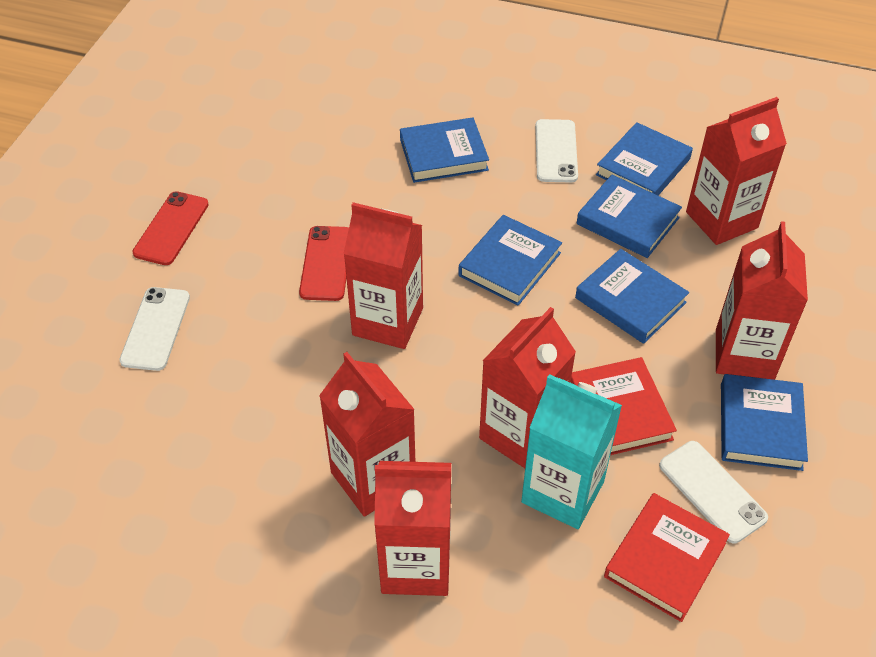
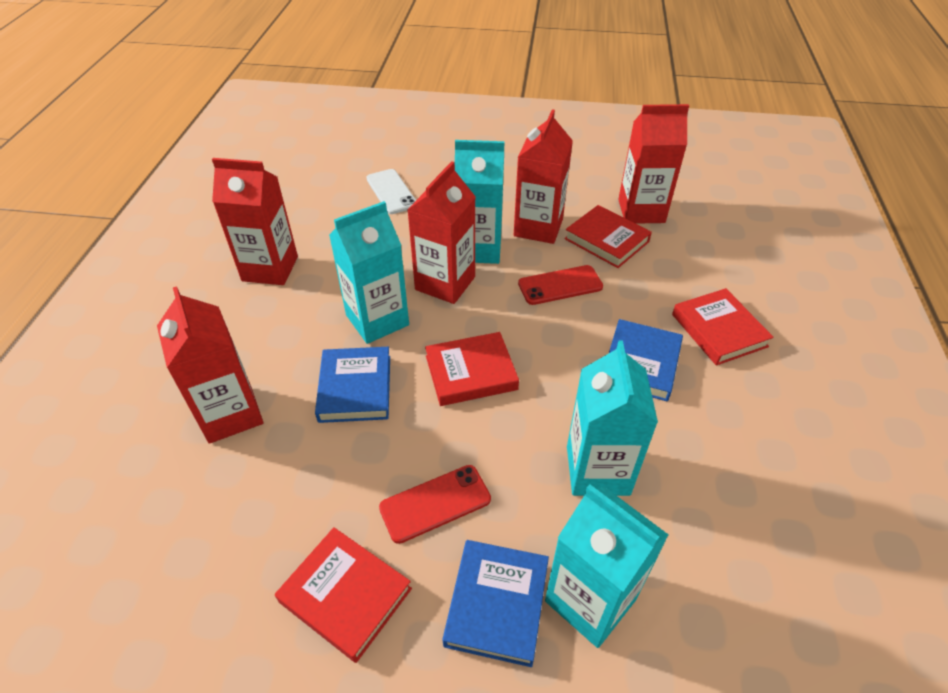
blue book: 6 -> 3
red book: 2 -> 4
red carton: 6 -> 5
turquoise carton: 1 -> 4
white phone: 3 -> 1

